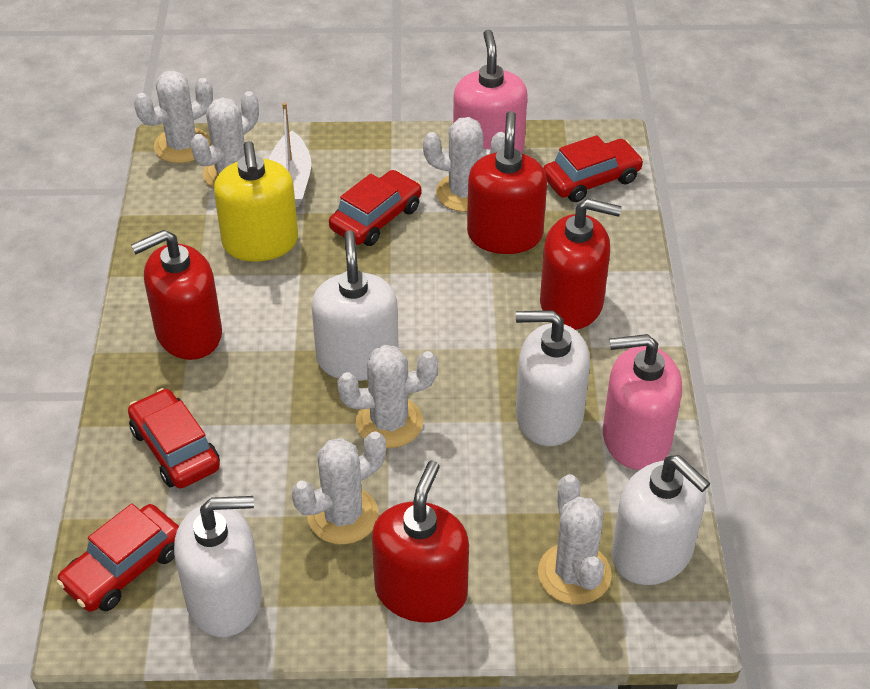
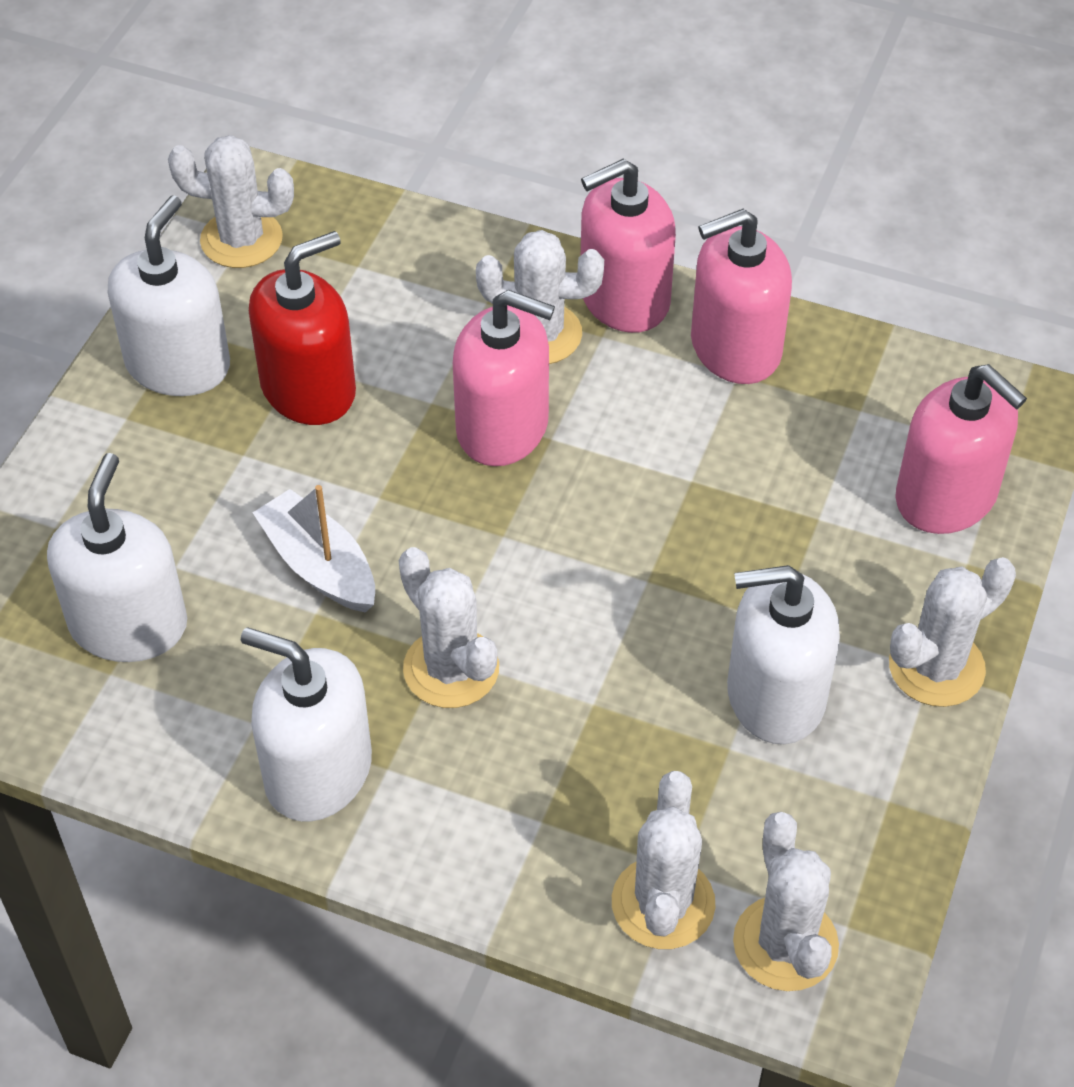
pink soap dispenser: 2 -> 4
red car: 4 -> 0
red soap dispenser: 4 -> 1
yellow soap dispenser: 1 -> 0

